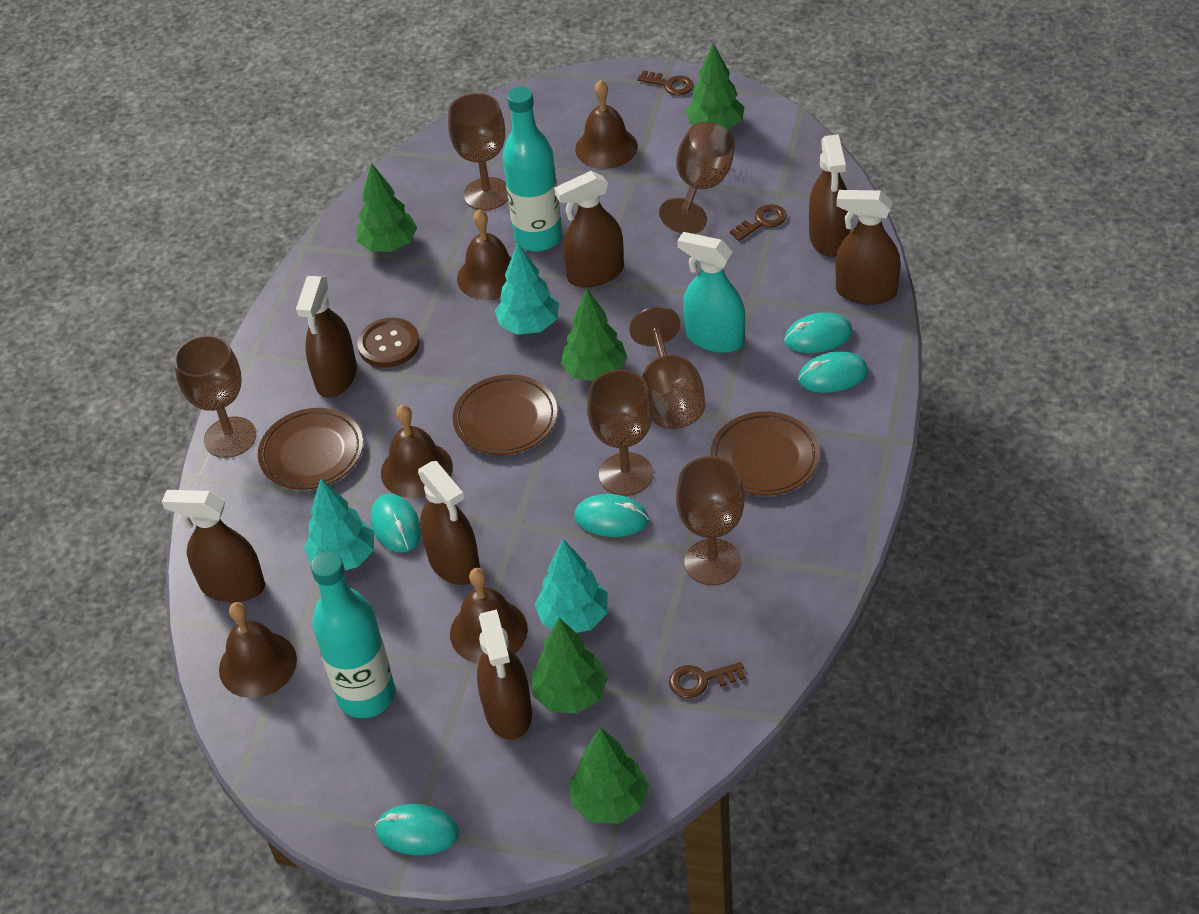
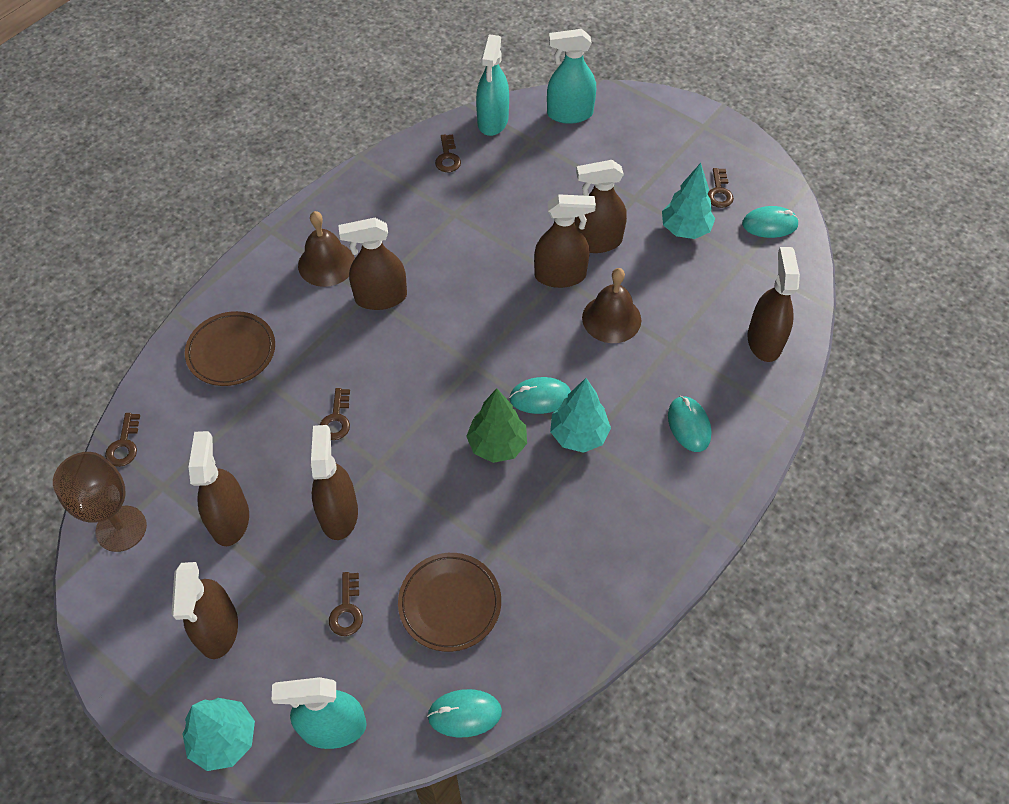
brown bell: 5 -> 2
brown button: 1 -> 0
brown goblet: 6 -> 1
brown key: 3 -> 5
brown plate: 3 -> 2
green tree: 5 -> 1
turquoise bottle: 2 -> 0
turquoise mouse: 5 -> 4
turquoise spray bottle: 1 -> 3

